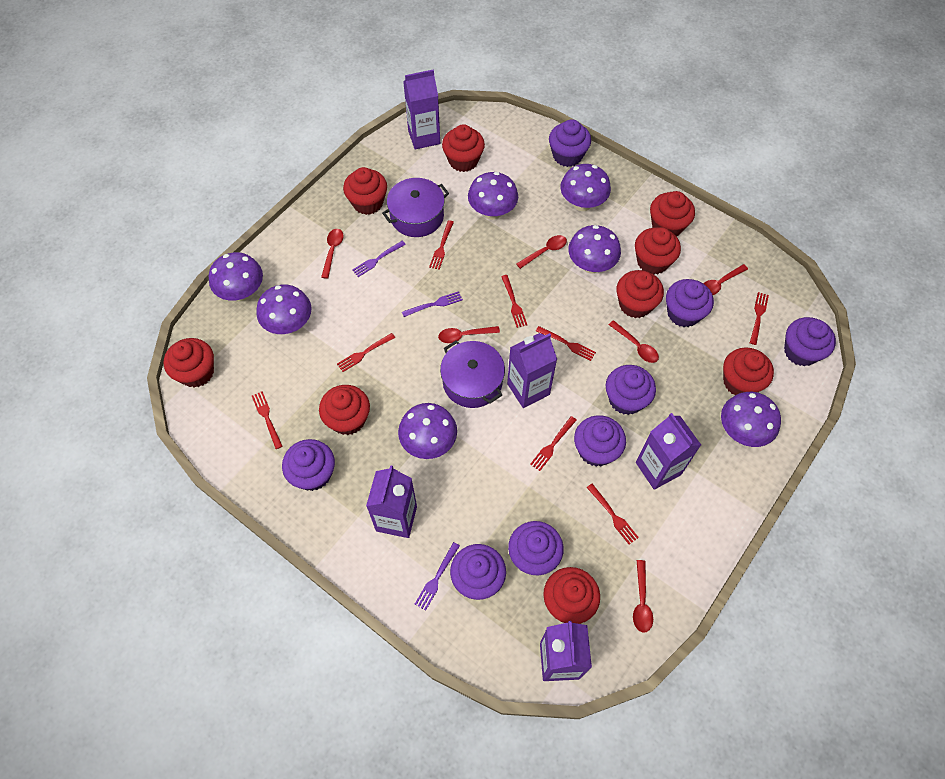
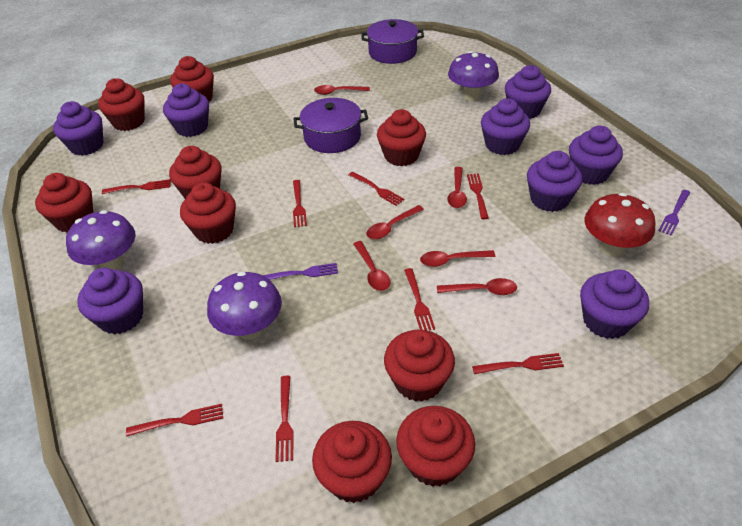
purple carton: 5 -> 0
purple fork: 3 -> 2
purple mushroom: 7 -> 3
red mushroom: 0 -> 1

